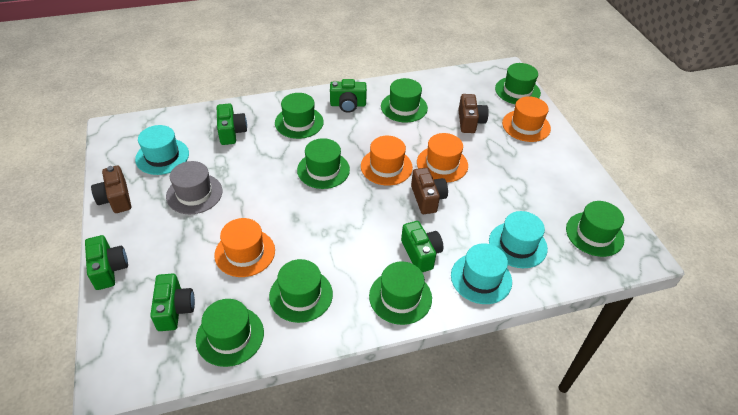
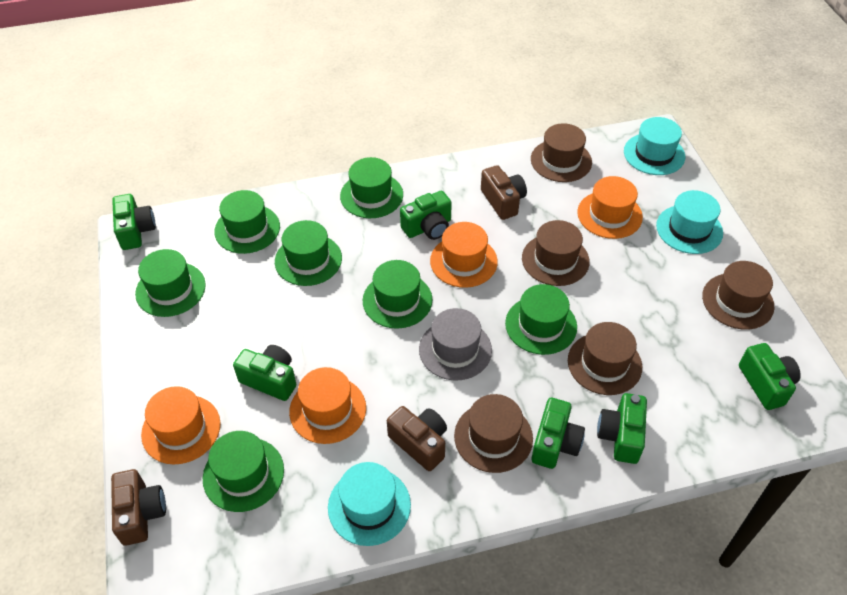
brown hat: 0 -> 5
green camera: 5 -> 6
green hat: 8 -> 7

